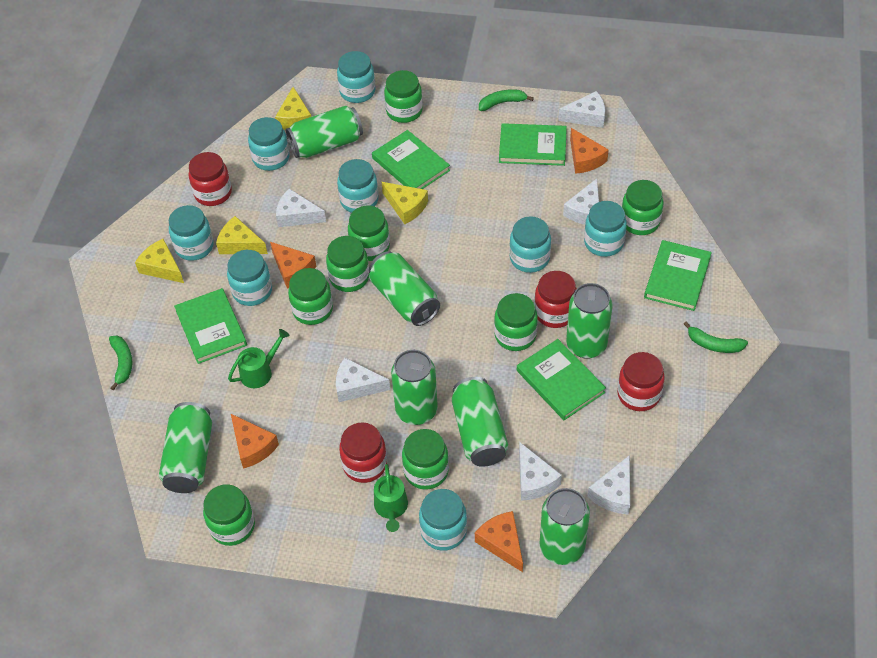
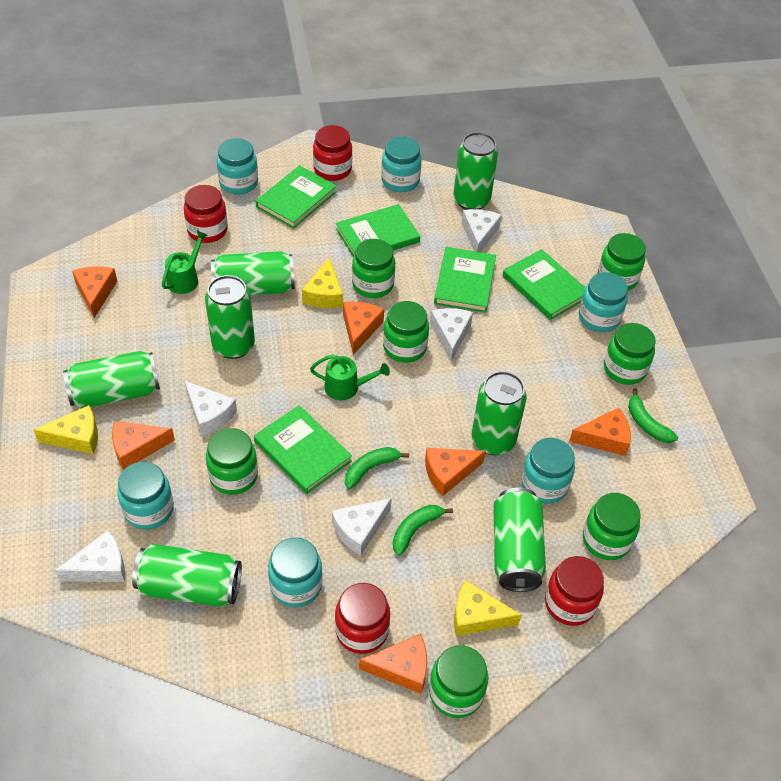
green jar: 8 -> 7
orange cheese: 4 -> 6
turquoise jar: 8 -> 6
white cheese: 6 -> 5
yellow cheese: 4 -> 3

